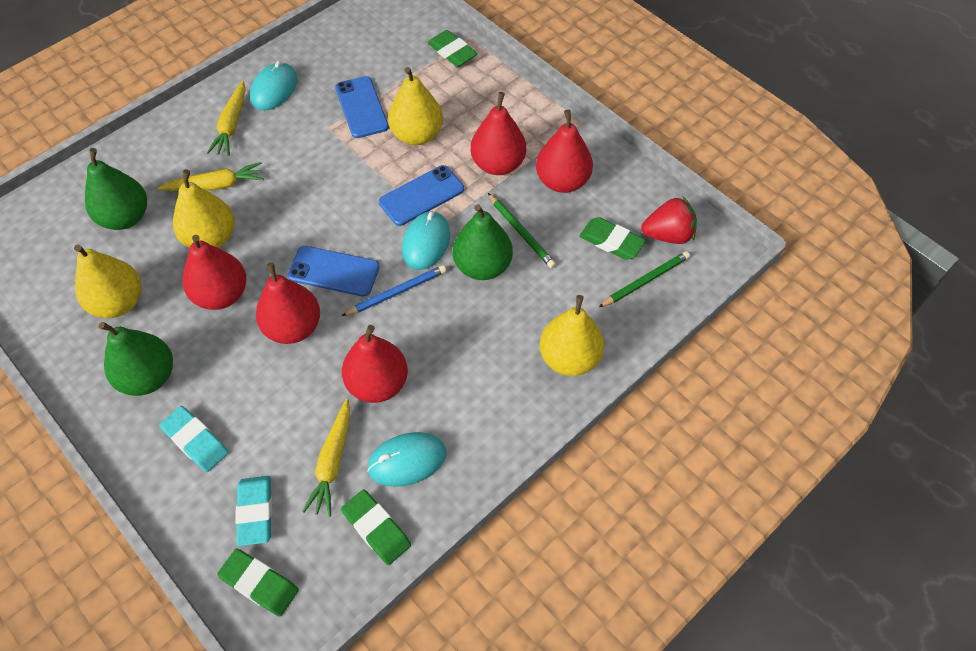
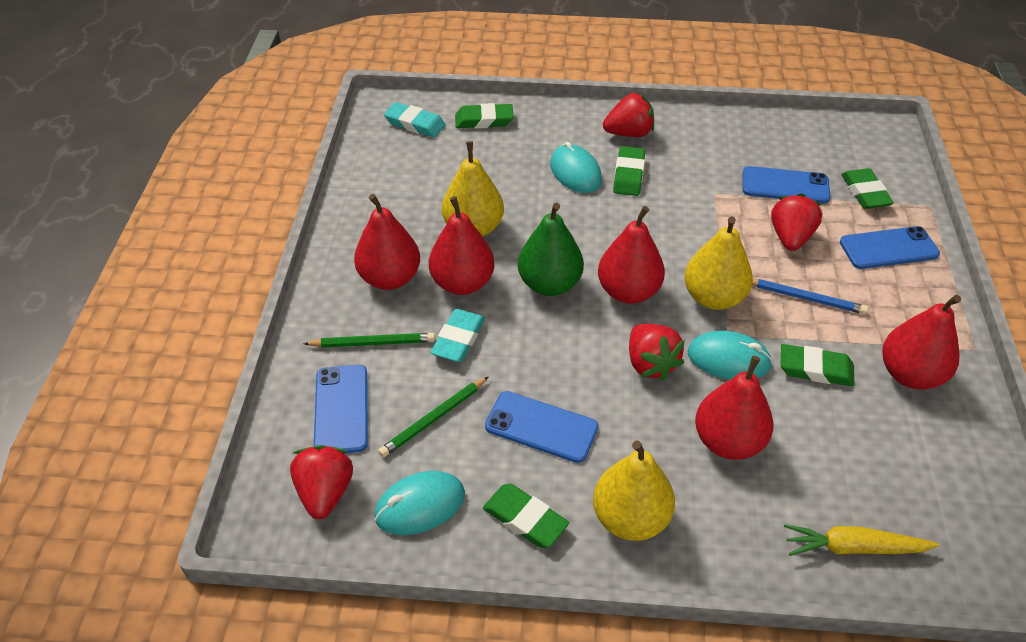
blue phone: 3 -> 4
green eraser: 4 -> 5
green pear: 3 -> 1
red strawberry: 1 -> 4
yellow carrot: 3 -> 1
yellow pear: 4 -> 3

